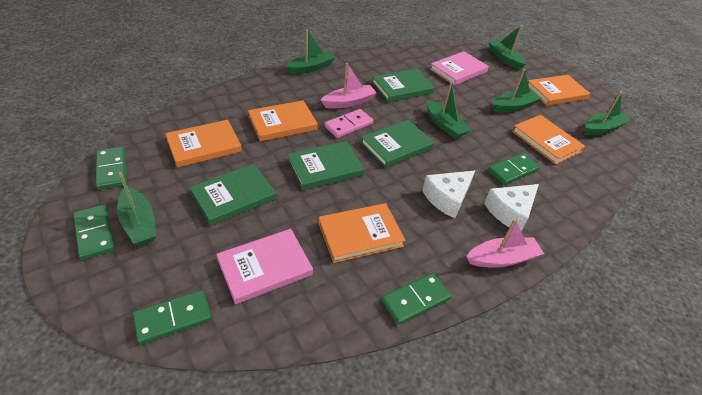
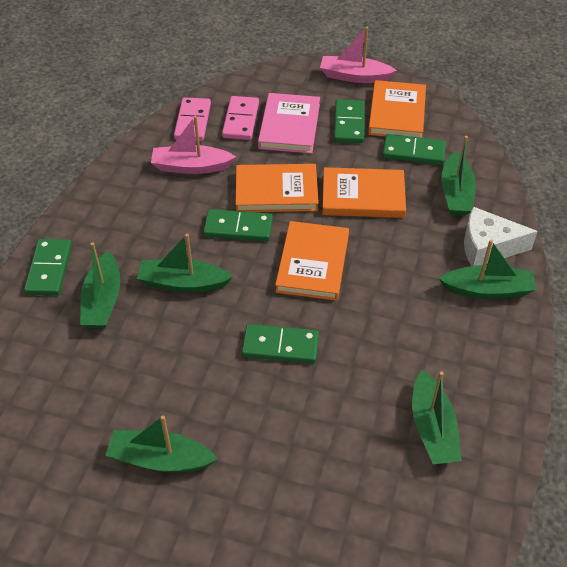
green book: 4 -> 0
orange book: 5 -> 4
pink book: 2 -> 1
pink domino: 1 -> 2
white cheese: 2 -> 1

